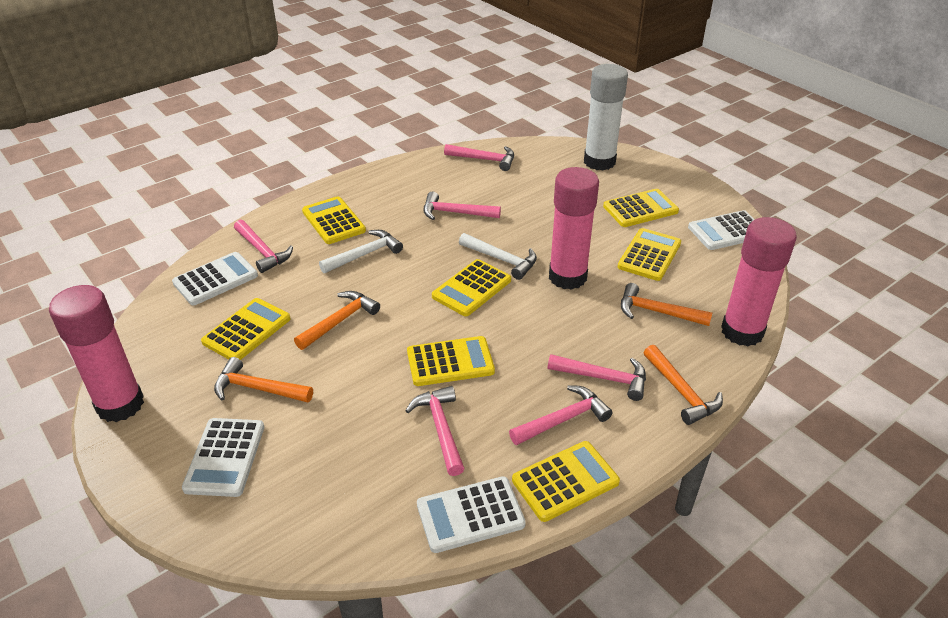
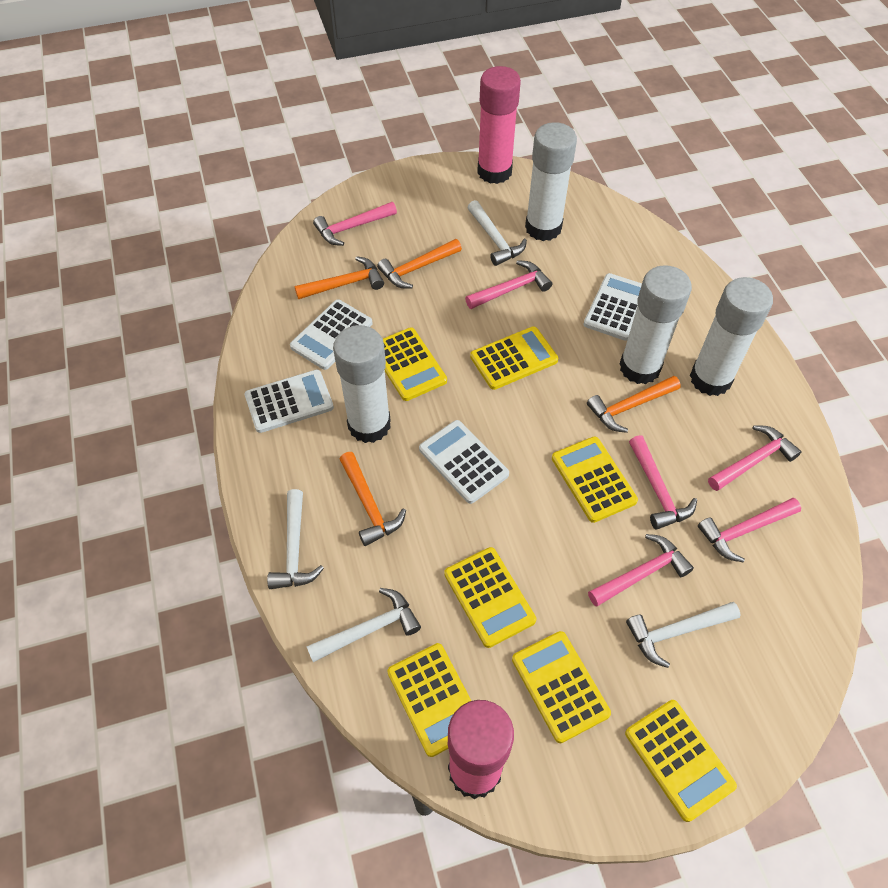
pink glue stick: 3 -> 2
white glue stick: 1 -> 4
white hammer: 2 -> 4

